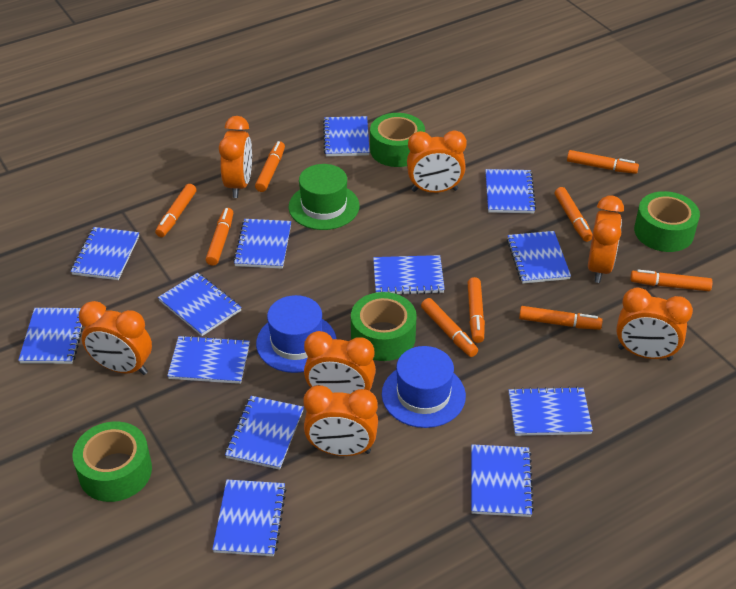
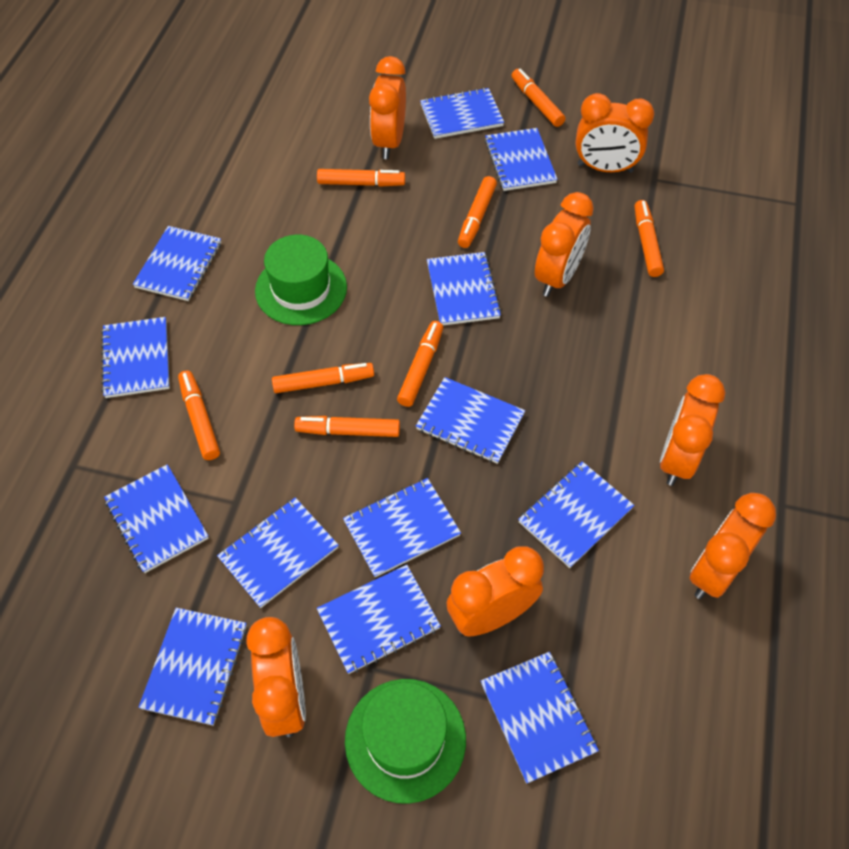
blue hat: 2 -> 0
green hat: 1 -> 2
green tape: 4 -> 0
orange marker: 9 -> 8

